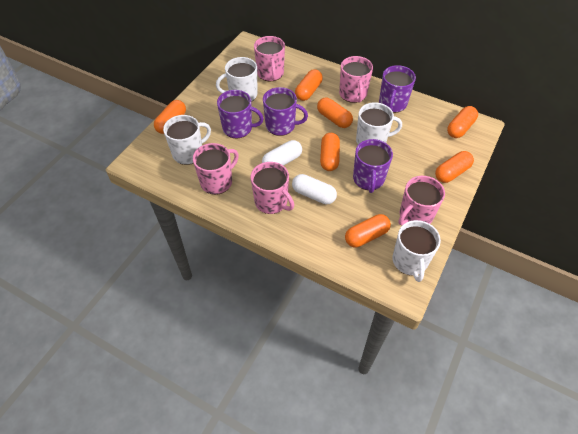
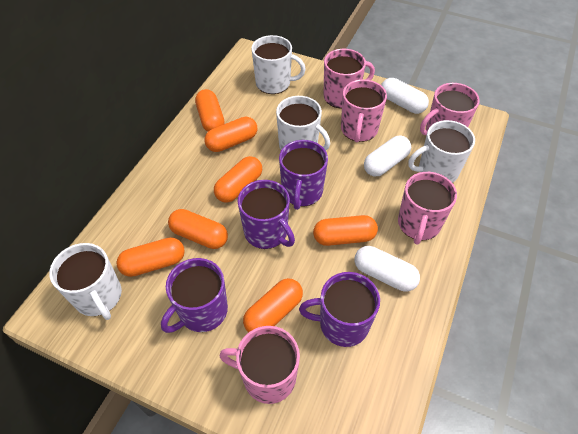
white capsule: 2 -> 3

